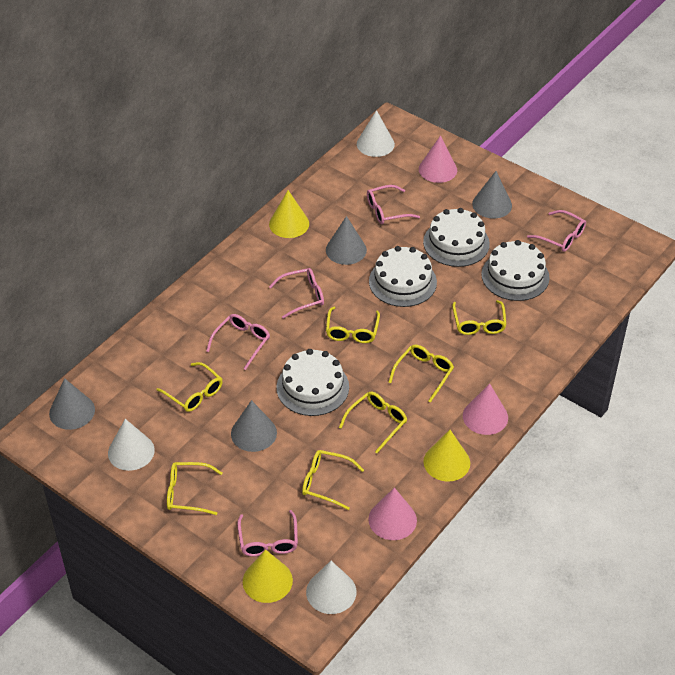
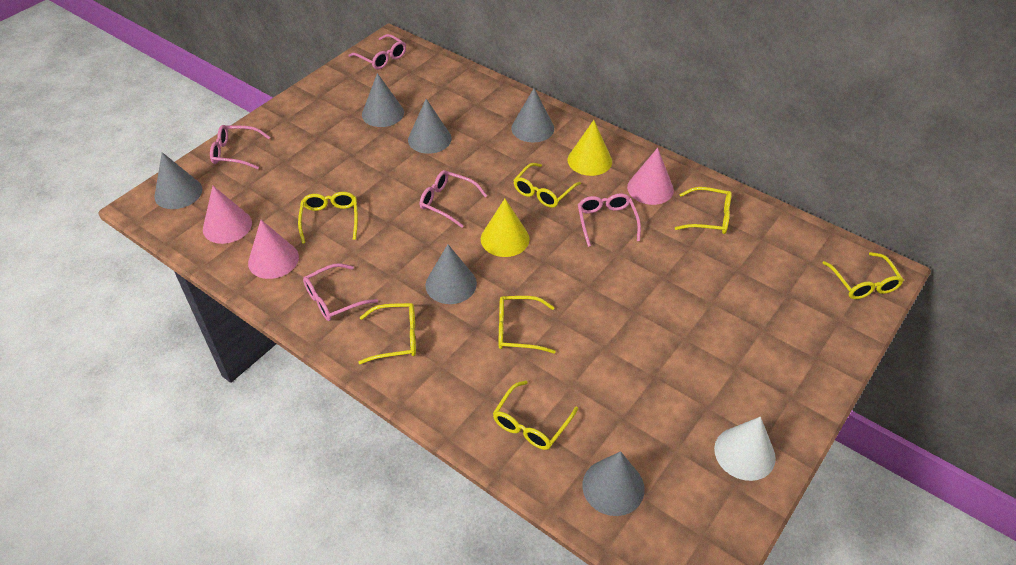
grey cone: 4 -> 6
white cake: 4 -> 0
white cone: 3 -> 1
yellow cone: 3 -> 2

